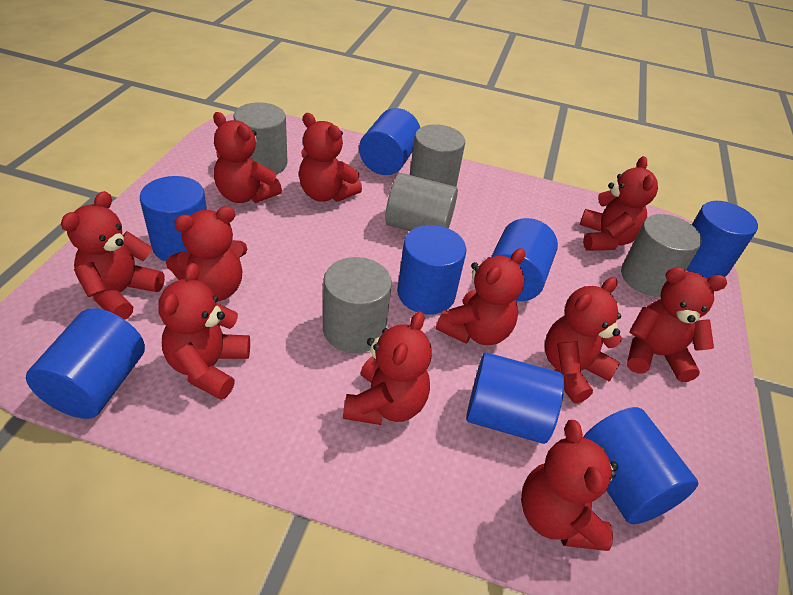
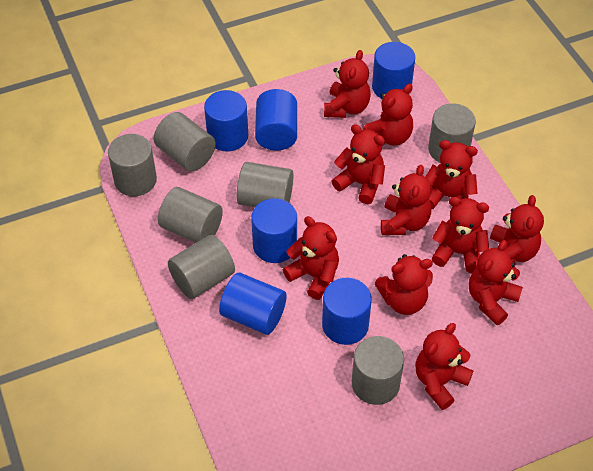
blue cylinder: 8 -> 6
grey cylinder: 5 -> 7

